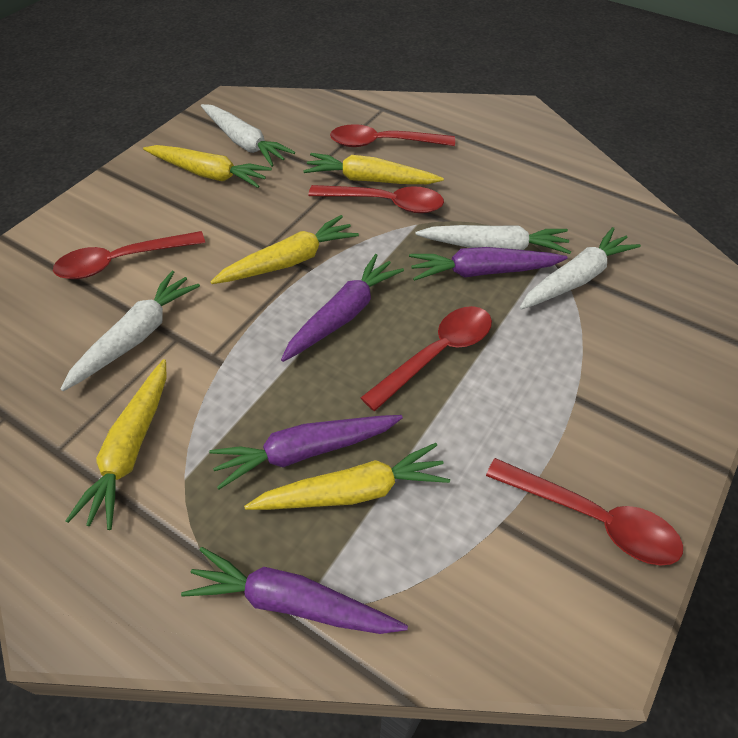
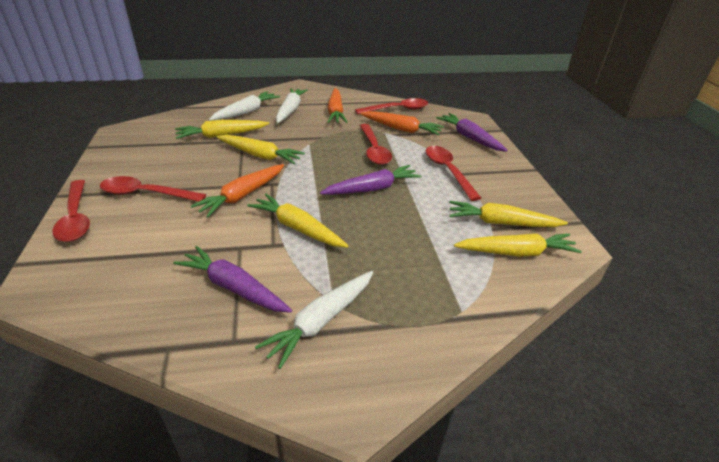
orange carrot: 0 -> 3
purple carrot: 4 -> 3
white carrot: 4 -> 3

